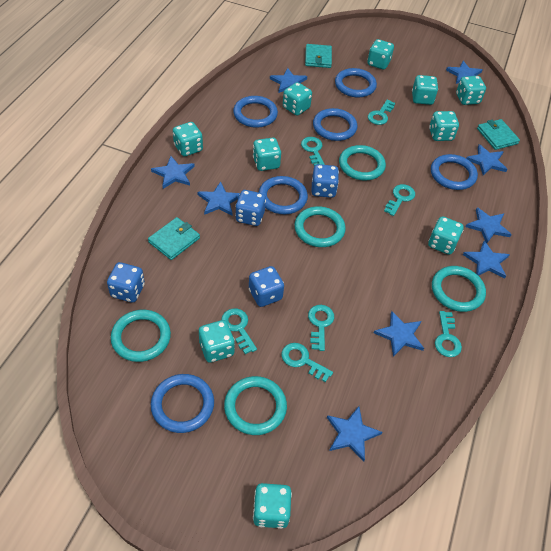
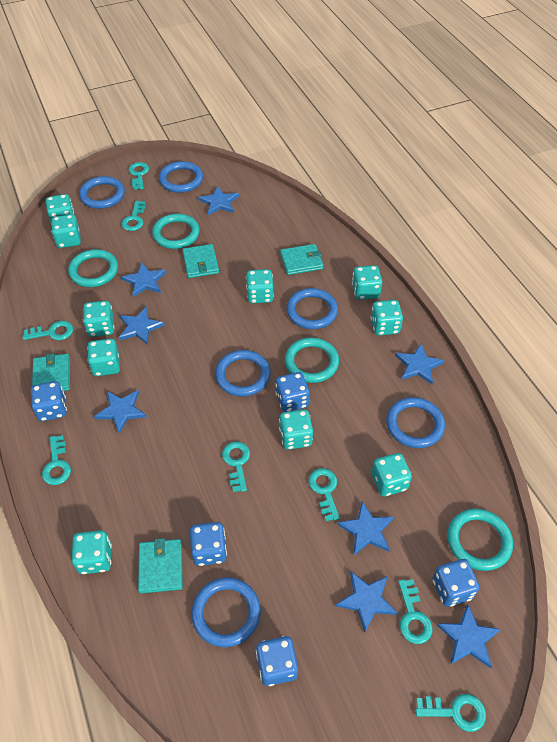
blue dice: 4 -> 5
blue star: 9 -> 8
turquoise key: 7 -> 8
turquoise ring: 5 -> 4
turquoise wallet: 3 -> 4

